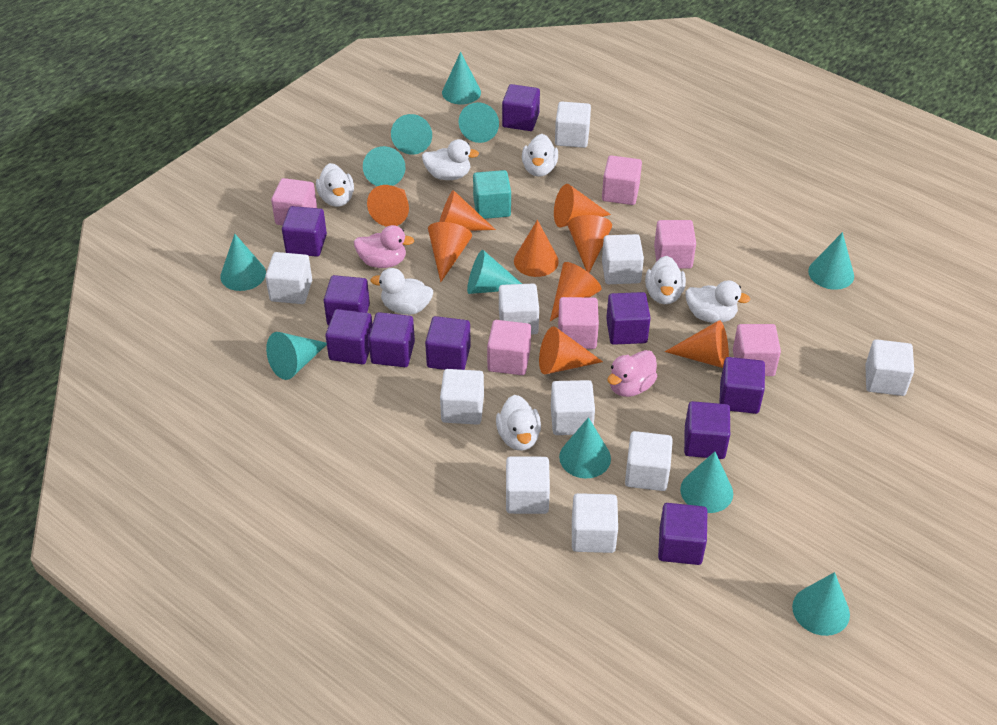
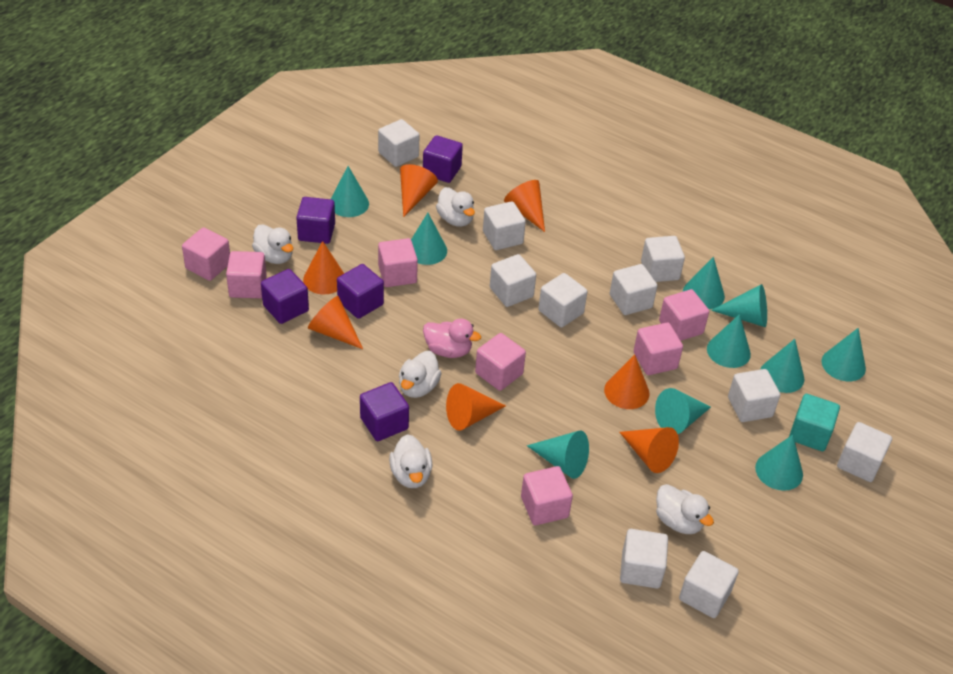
orange cone: 9 -> 7
pink cube: 6 -> 7
pink duck: 2 -> 1
purple cube: 10 -> 5
turquoise cone: 11 -> 10
white duck: 7 -> 5

